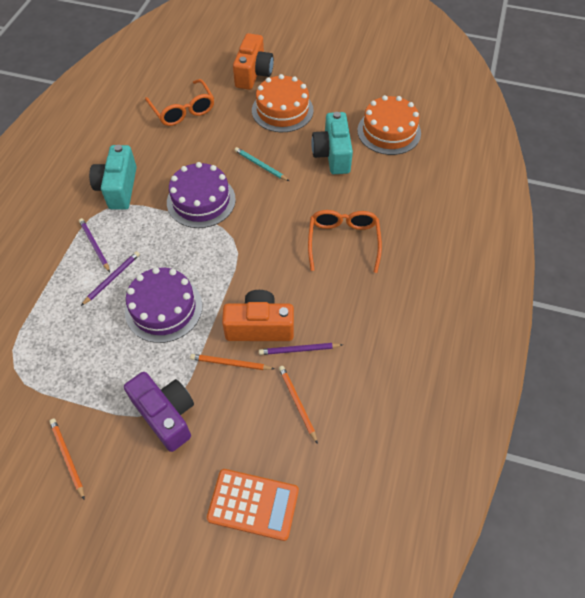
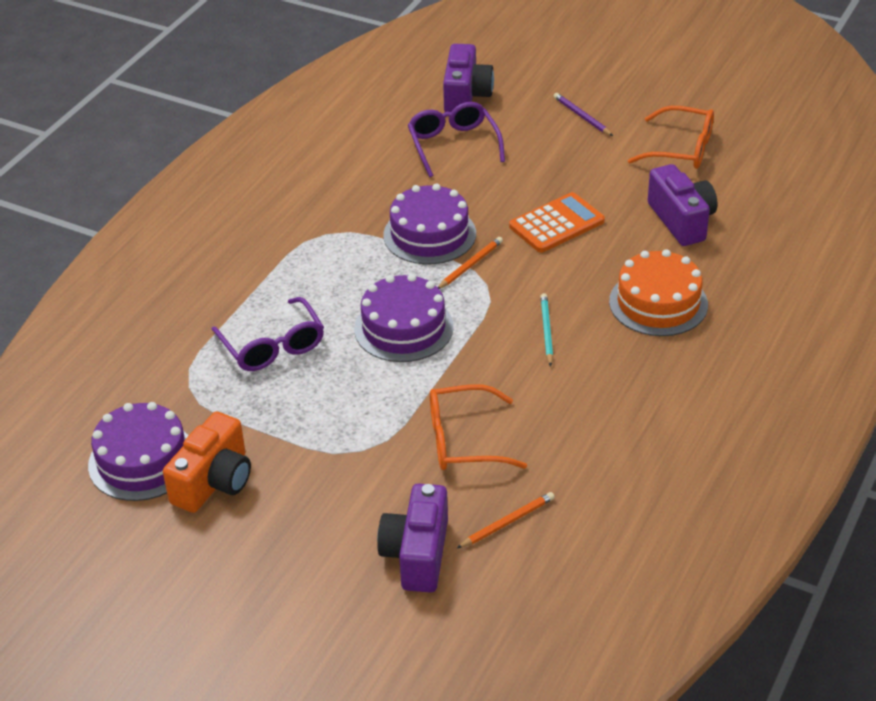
orange cake: 2 -> 1
orange camera: 2 -> 1
orange pencil: 3 -> 2
purple cake: 2 -> 3
purple camera: 1 -> 3
purple glasses: 0 -> 2
purple pencil: 3 -> 1
turquoise camera: 2 -> 0

